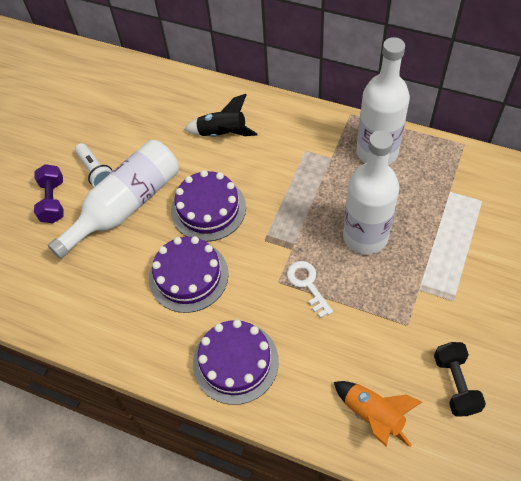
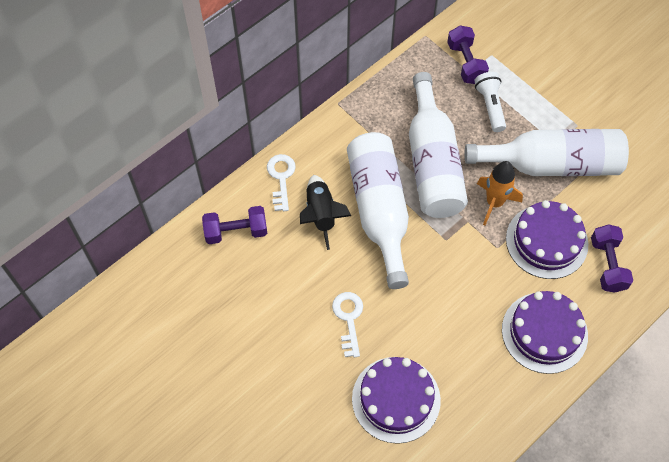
black dumbbell: 1 -> 0
purple dumbbell: 1 -> 3
white key: 1 -> 2

